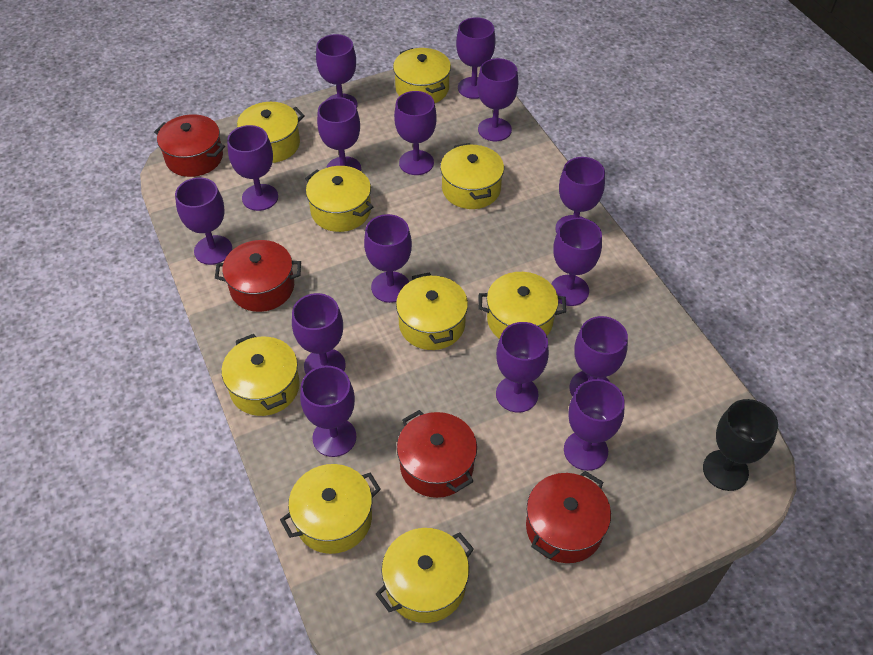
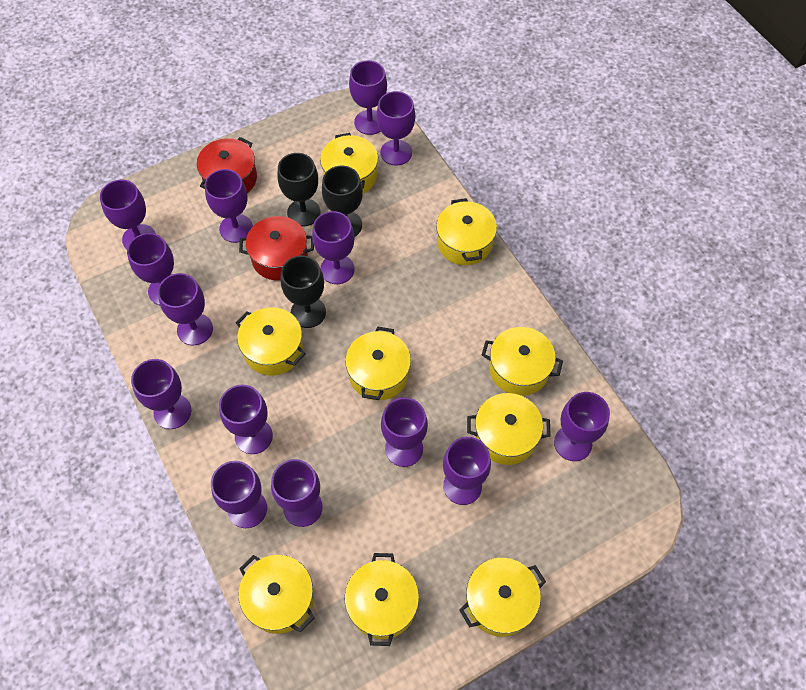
black goblet: 1 -> 3
purple goblet: 15 -> 14
red pot: 4 -> 2

